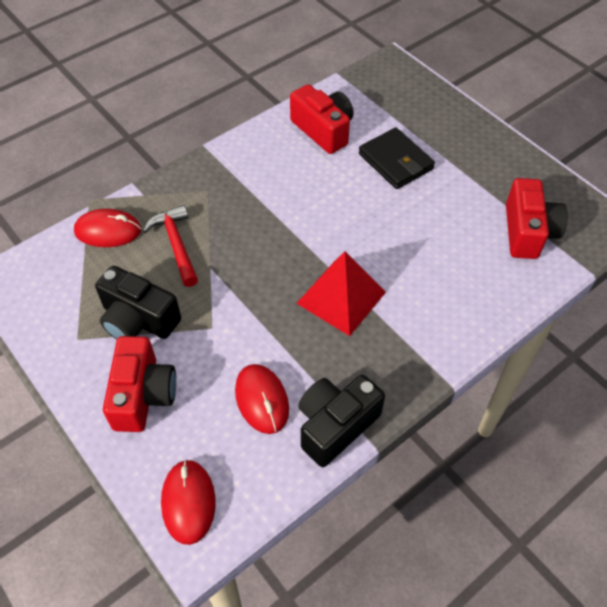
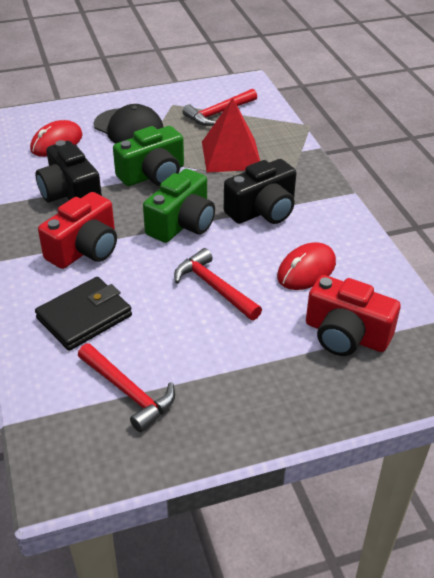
black cap: 0 -> 1
green camera: 0 -> 2
red camera: 3 -> 2
red hammer: 1 -> 3
red mouse: 3 -> 2

